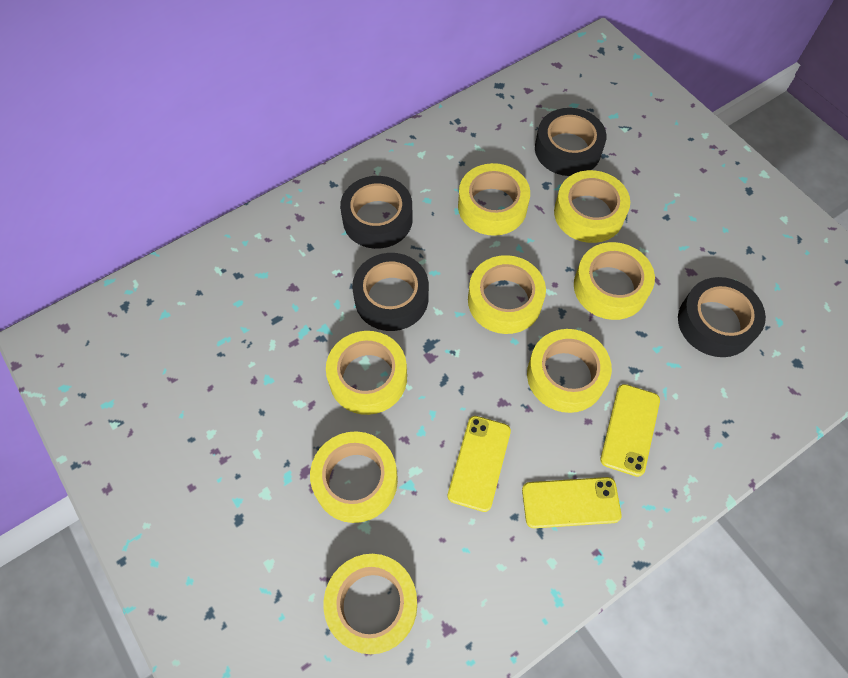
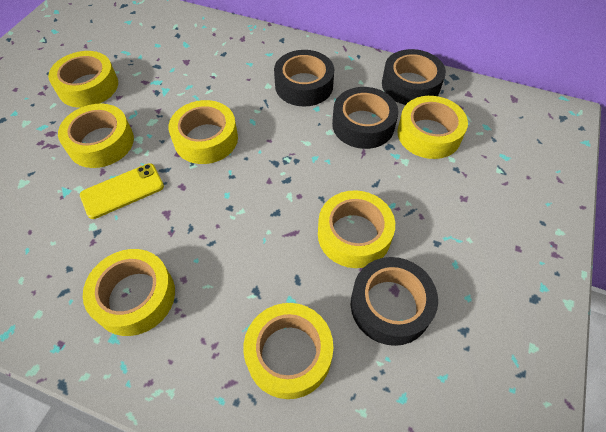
yellow phone: 3 -> 1
yellow tape: 8 -> 7

